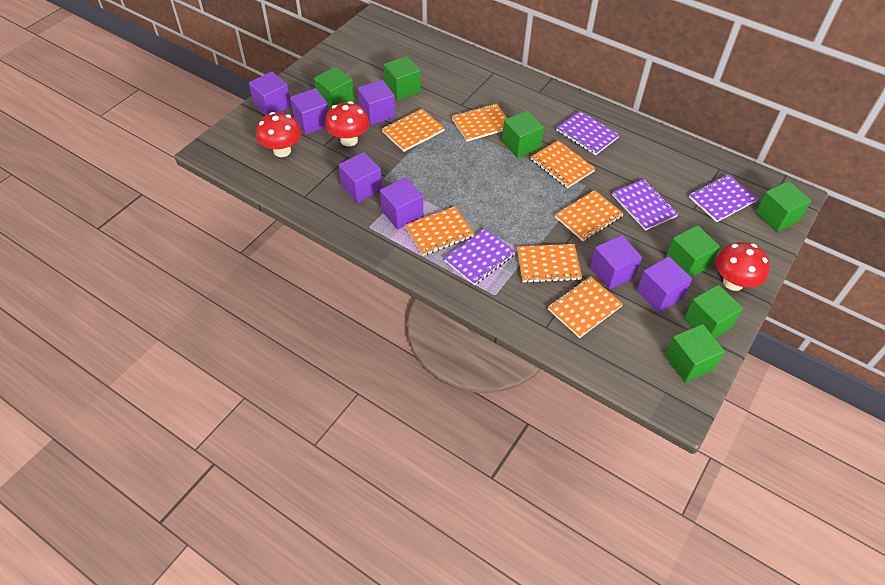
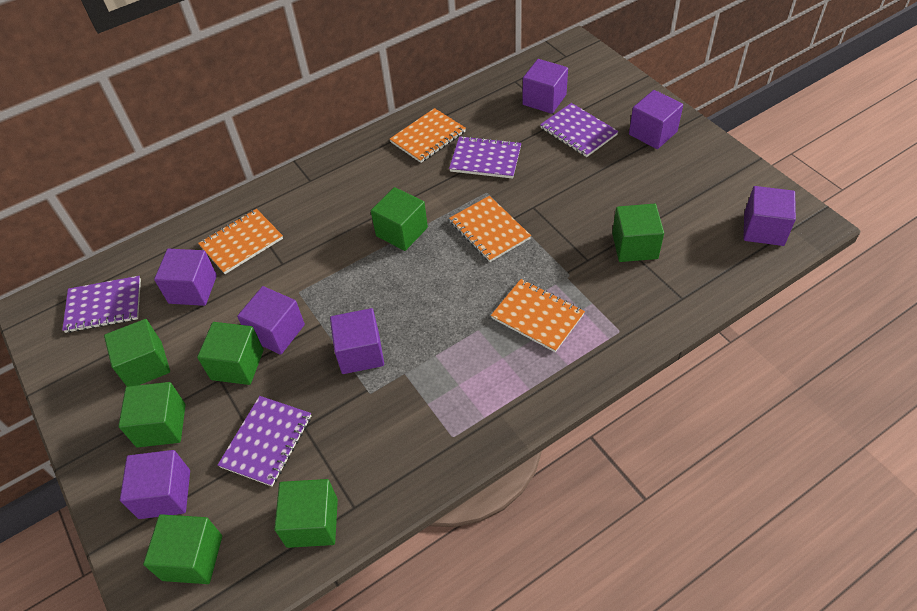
orange notebook: 7 -> 4
red mushroom: 3 -> 0

